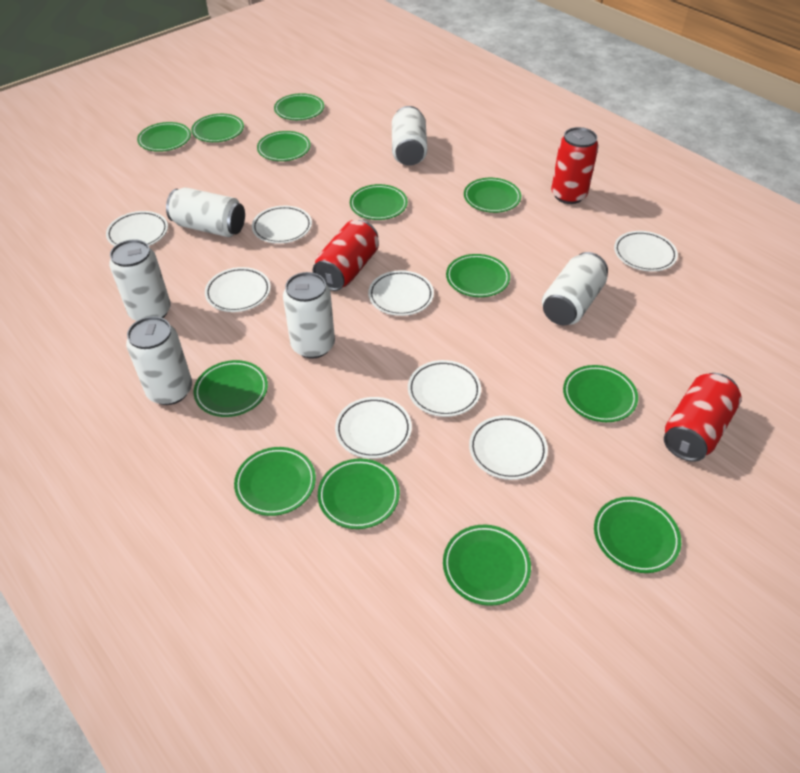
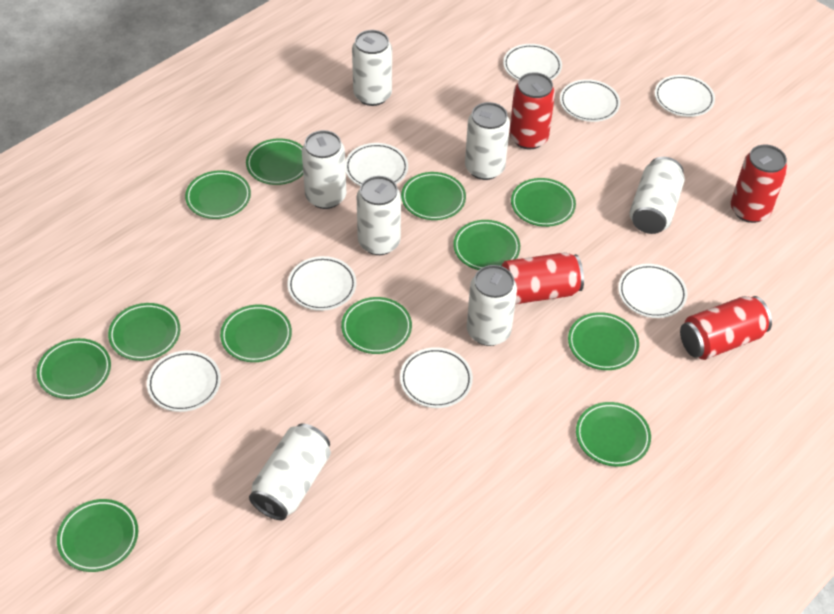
green plate: 13 -> 12
red can: 3 -> 4
white can: 6 -> 7

